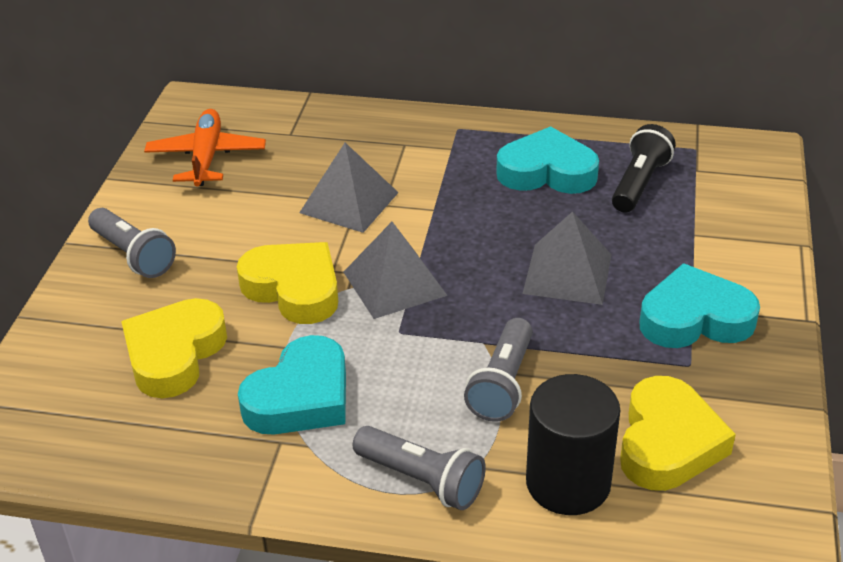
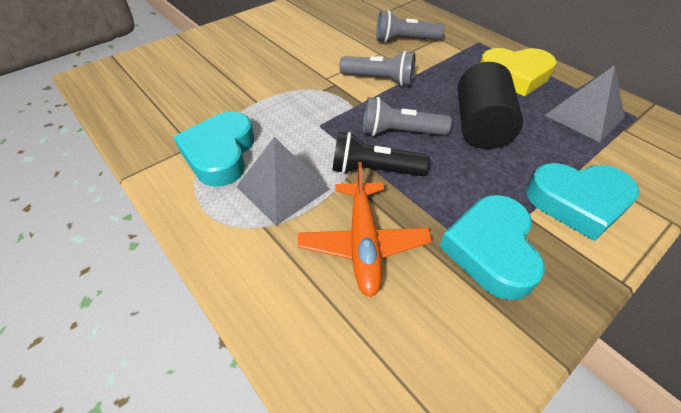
grey pyramid: 3 -> 2
yellow heart: 3 -> 1

